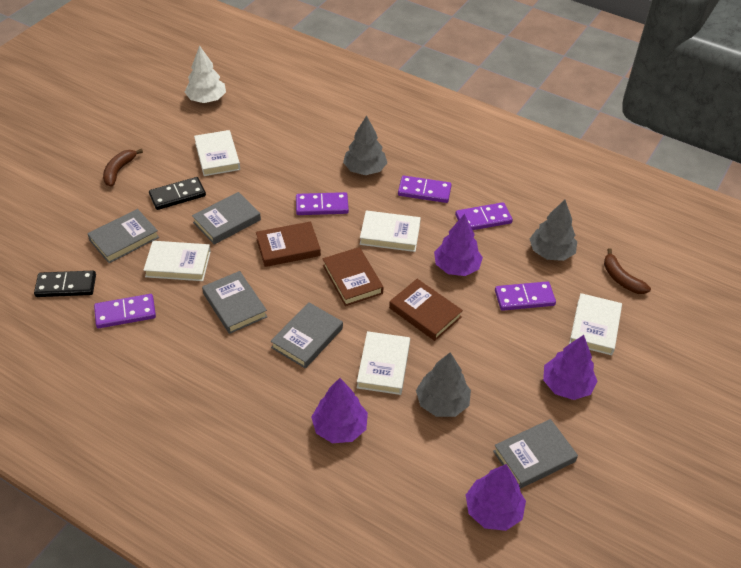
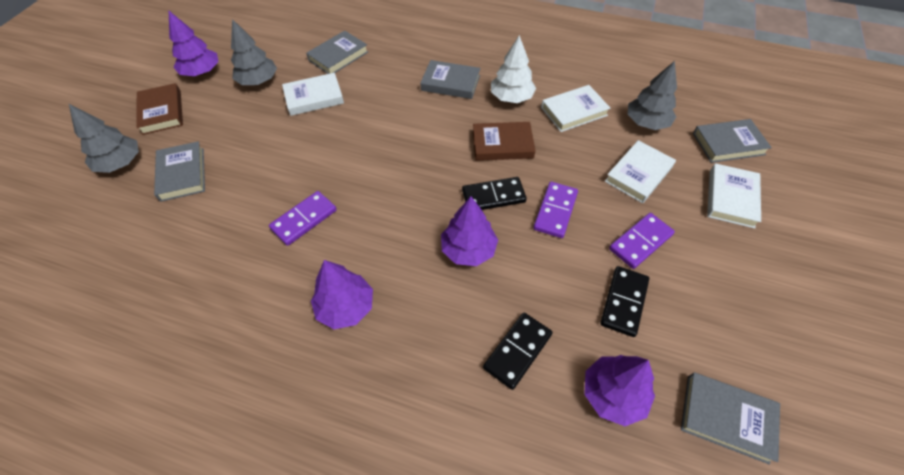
black domino: 2 -> 3
brown banana: 2 -> 0
brown book: 3 -> 2
purple domino: 5 -> 3
white book: 5 -> 4

